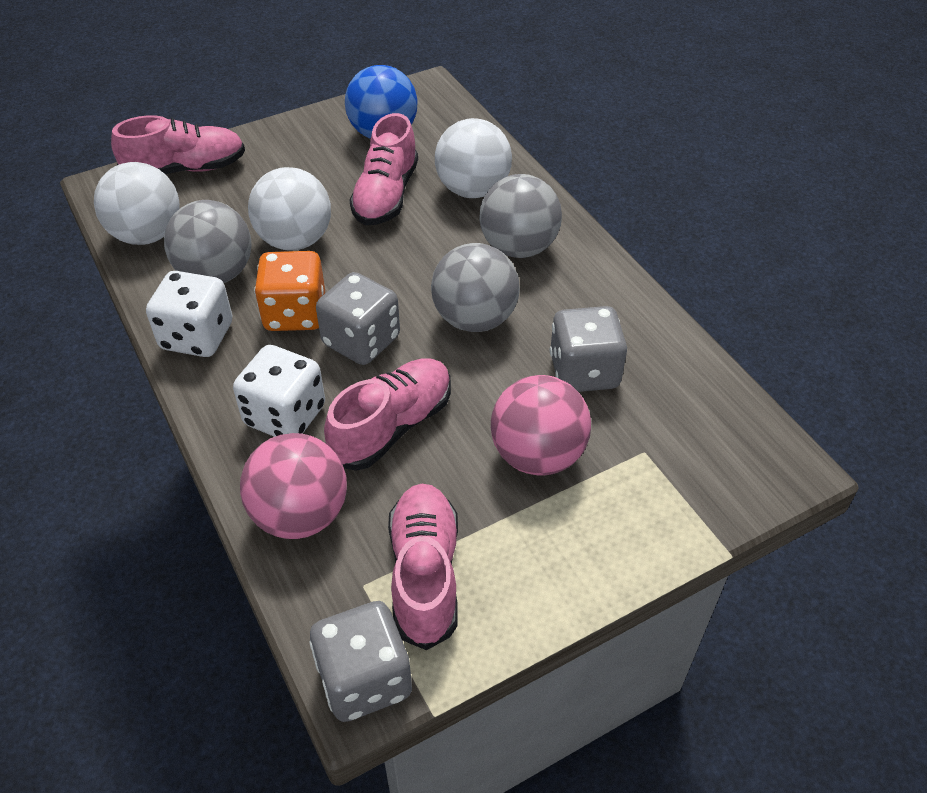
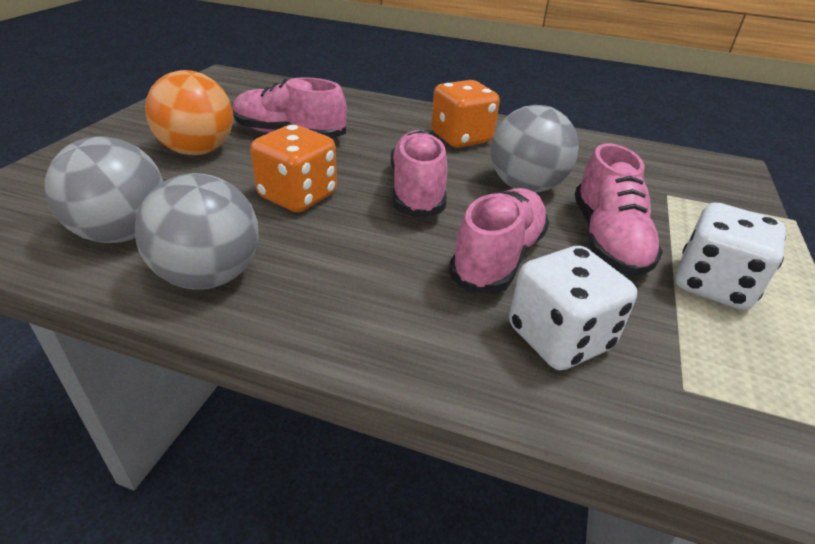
blue ball: 1 -> 0
grey dice: 3 -> 0
orange ball: 0 -> 1
orange dice: 1 -> 2
pink ball: 2 -> 0
white ball: 3 -> 0

